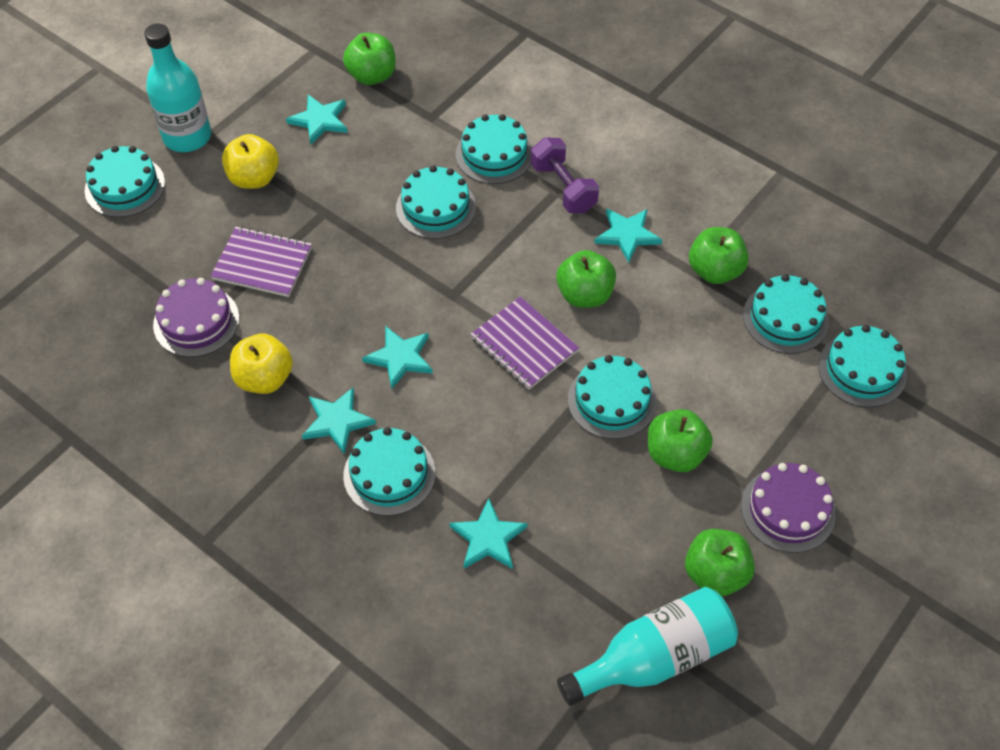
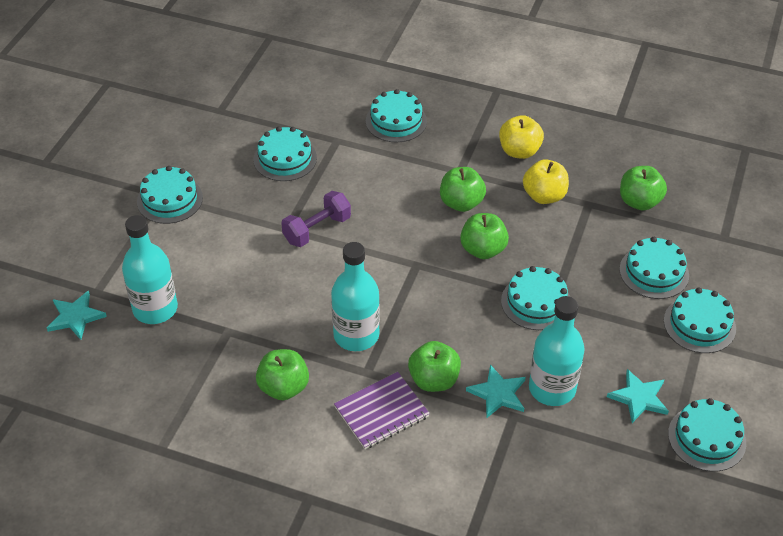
purple cake: 2 -> 0
purple notebook: 2 -> 1
turquoise bottle: 2 -> 3
turquoise star: 5 -> 3

